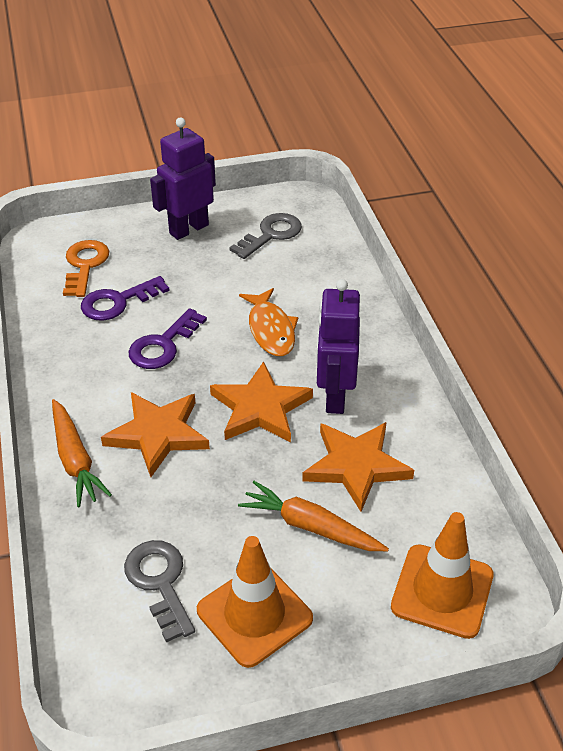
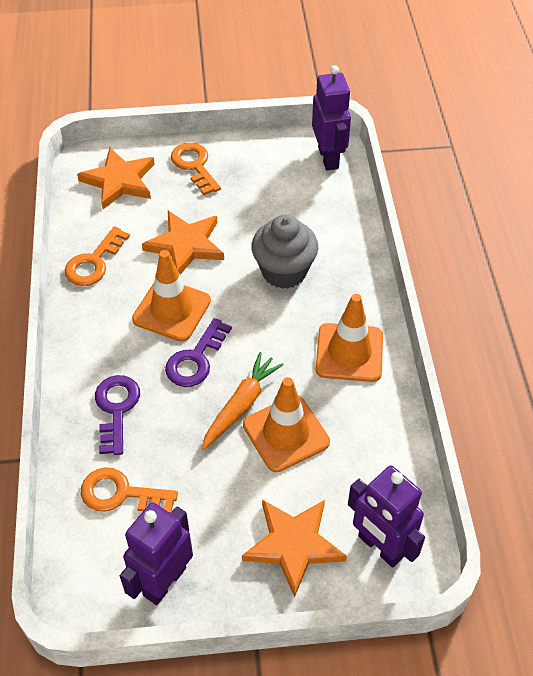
grey cupcake: 0 -> 1
grey key: 2 -> 0
orange carrot: 2 -> 1
orange fish: 1 -> 0
orange key: 1 -> 3
orange traffic cone: 2 -> 3
purple robot: 2 -> 3

